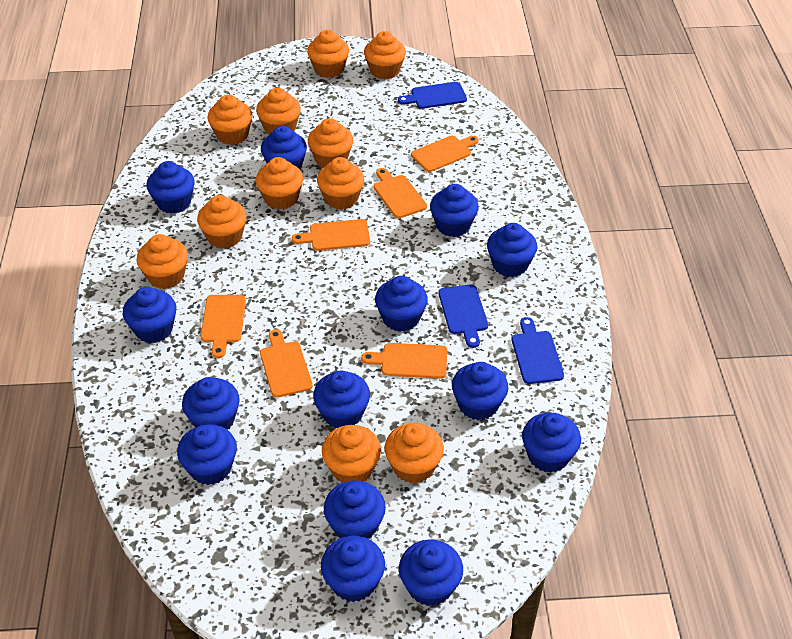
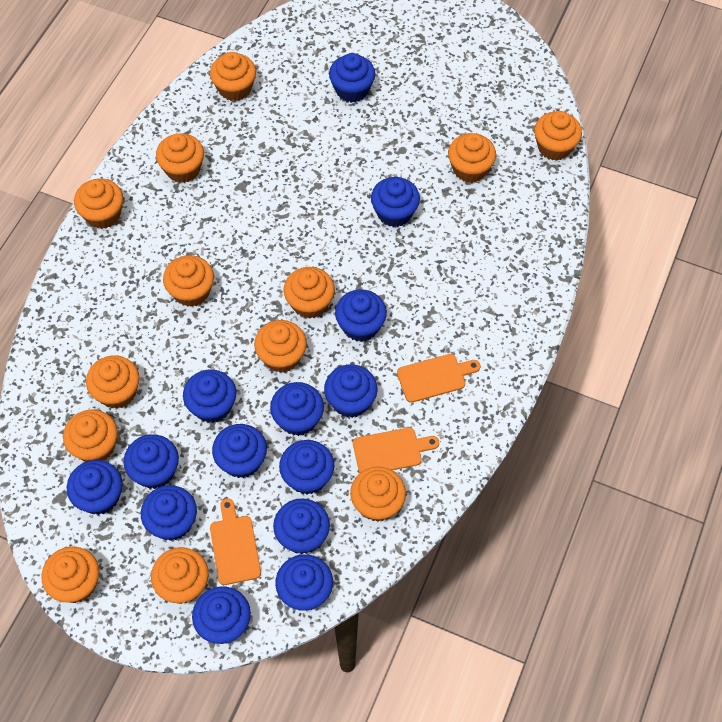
blue cutting board: 3 -> 0
orange cupcake: 11 -> 13
orange cutting board: 6 -> 3

